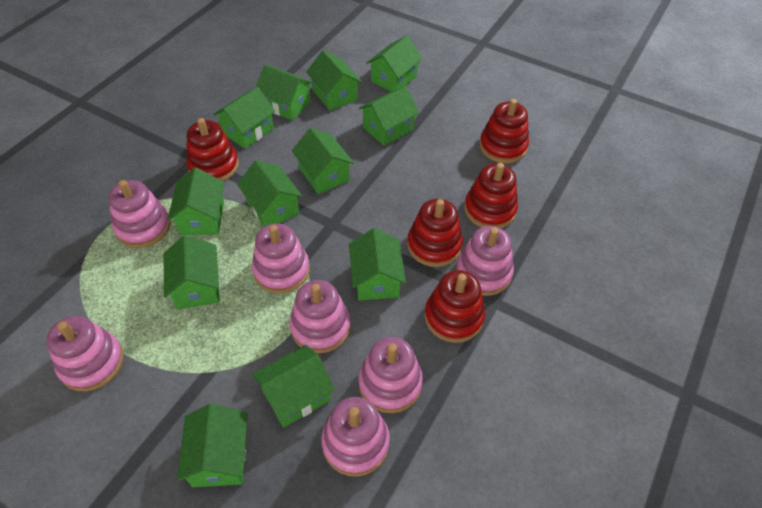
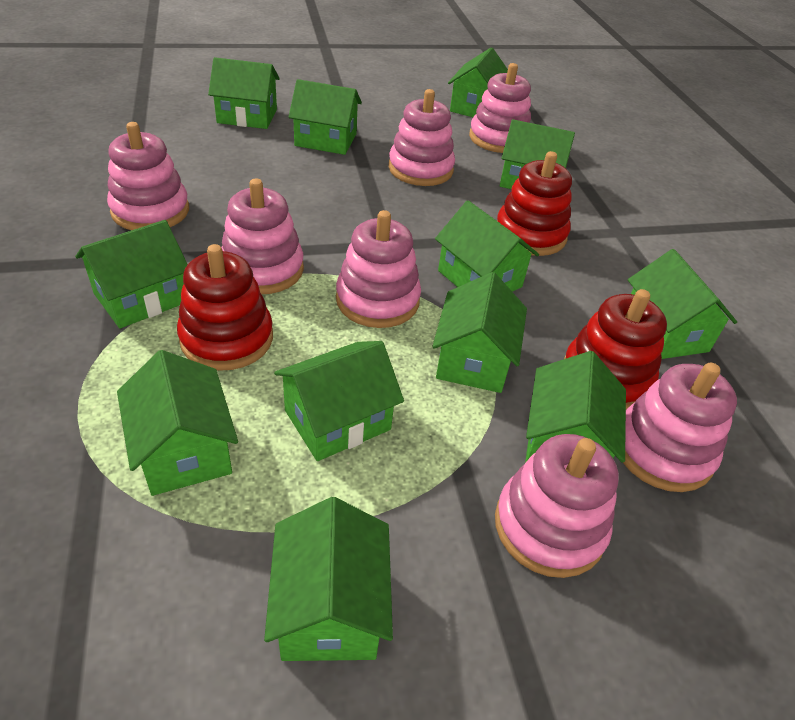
red stacking toy: 5 -> 3

